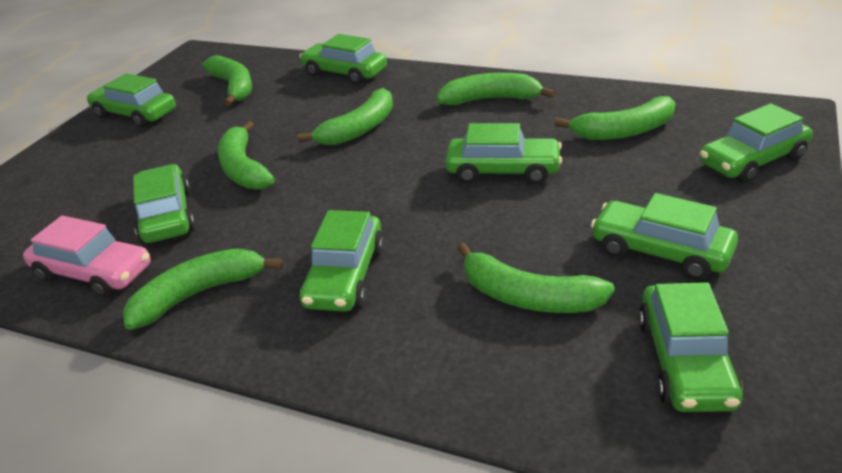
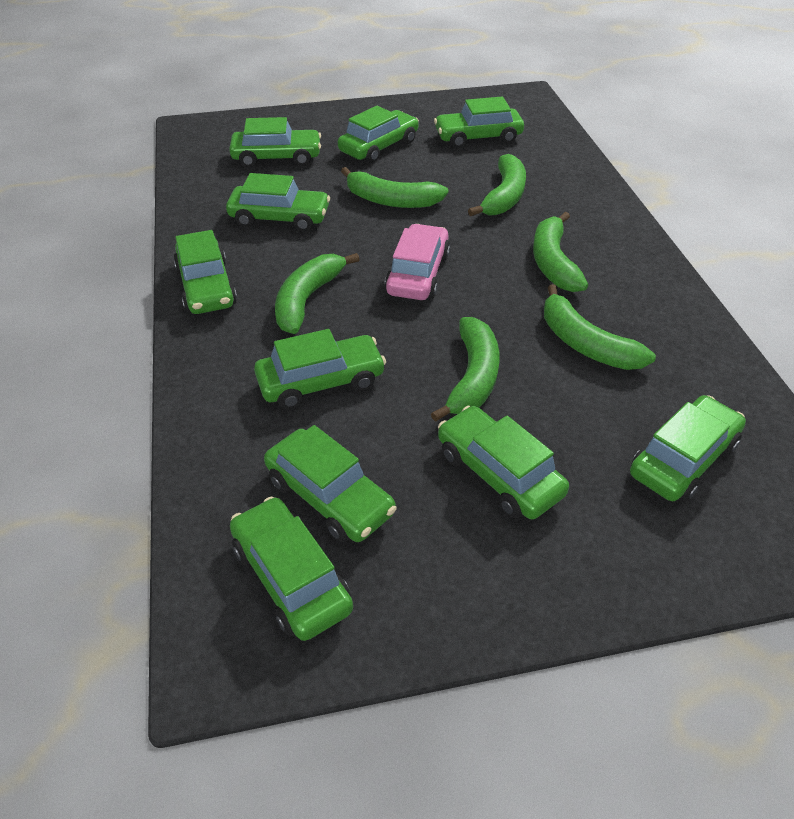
green banana: 7 -> 6
green car: 8 -> 10

